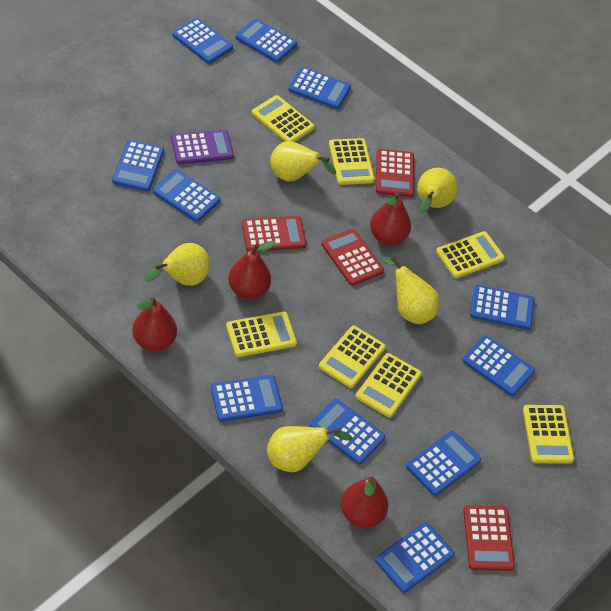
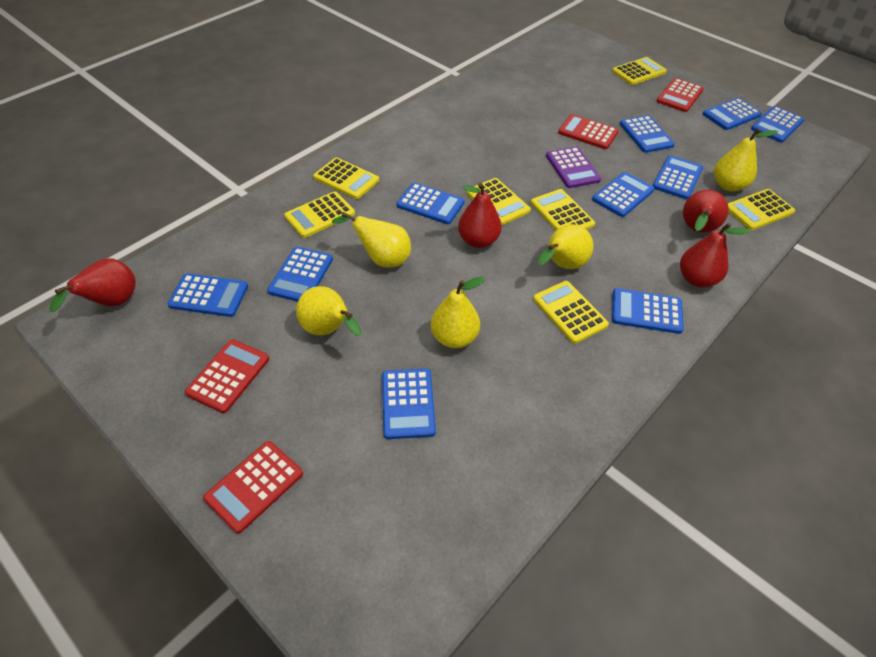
blue calculator: 11 -> 10

